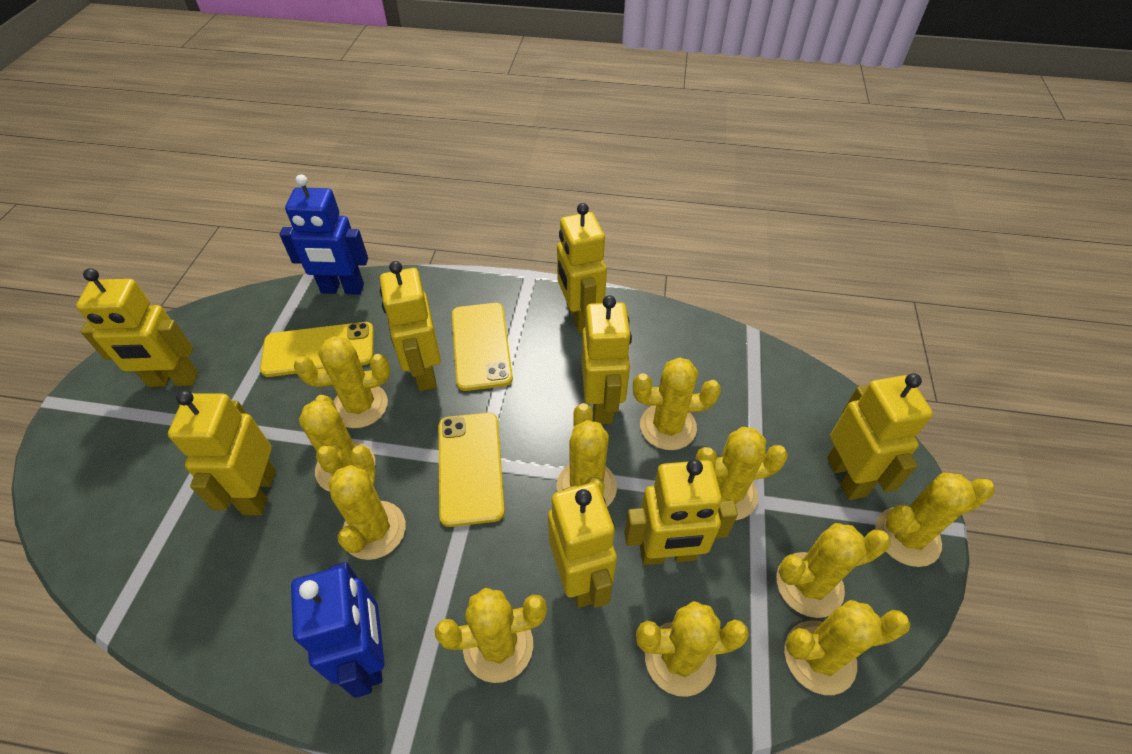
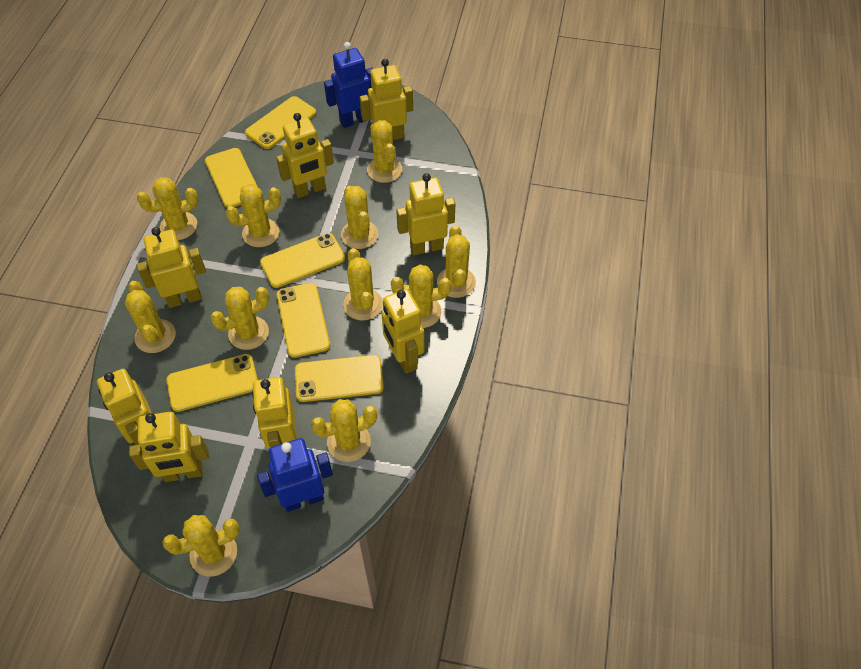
yellow phone: 3 -> 6

